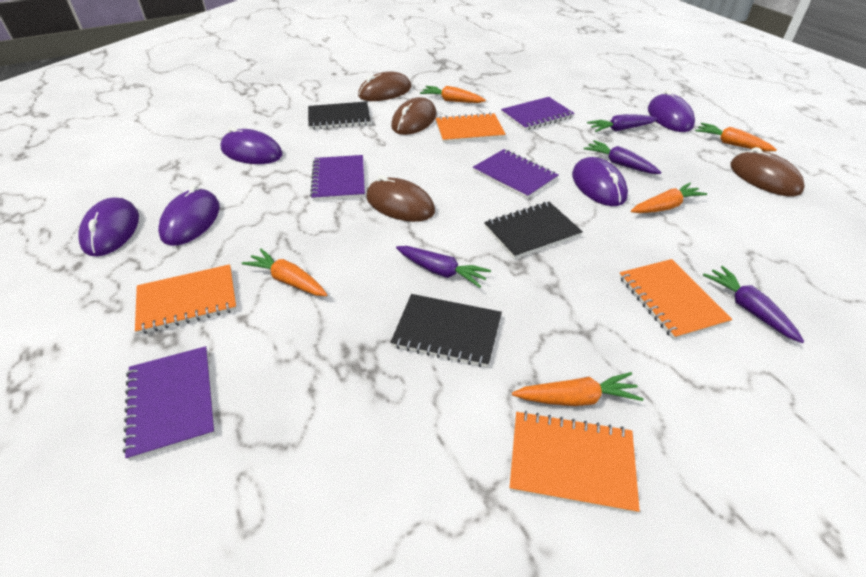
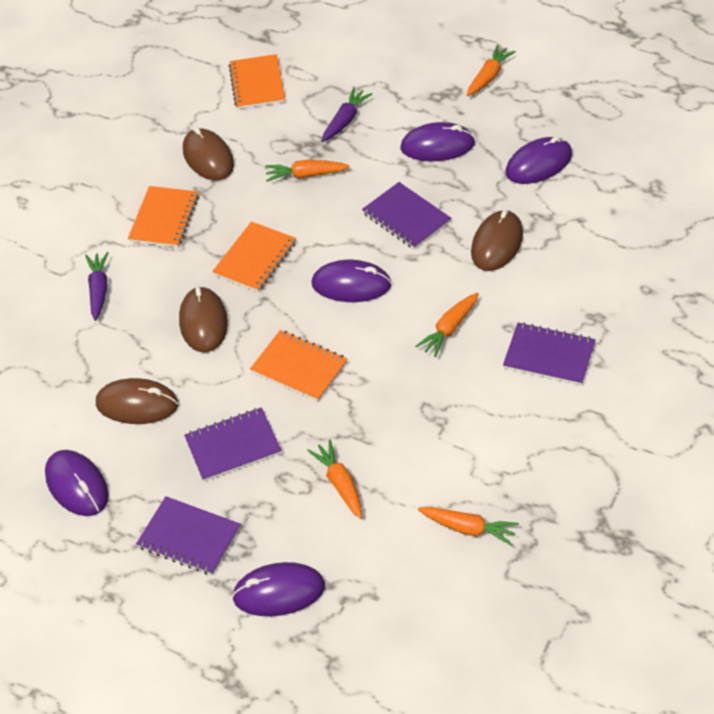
black notebook: 3 -> 0
purple carrot: 4 -> 2

